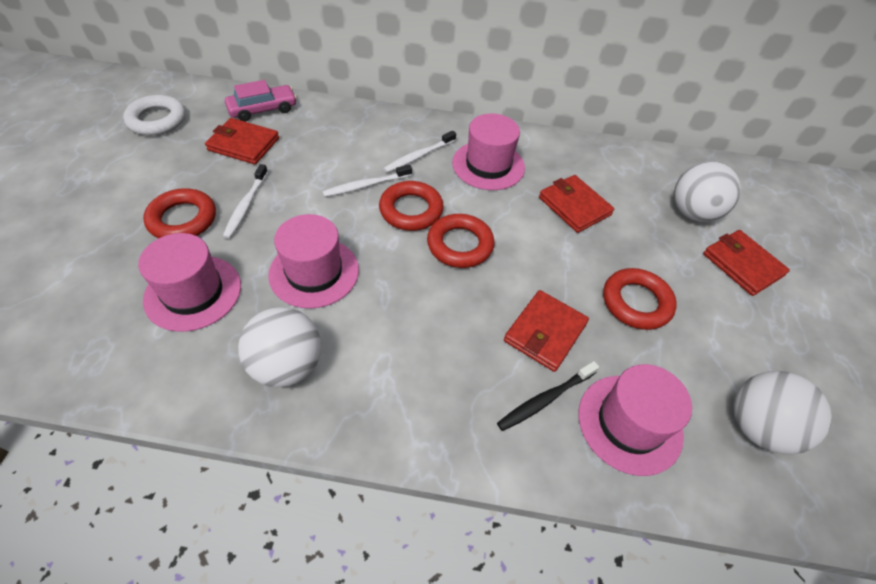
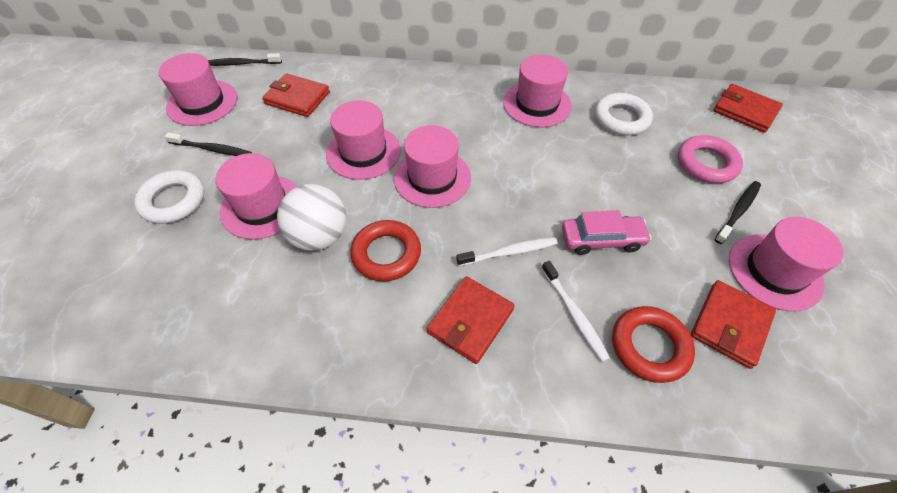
black toothbrush: 1 -> 3
pink hat: 4 -> 6
pink ring: 0 -> 1
red ring: 4 -> 2
white ball: 3 -> 1
white ring: 1 -> 2
white toothbrush: 3 -> 2

